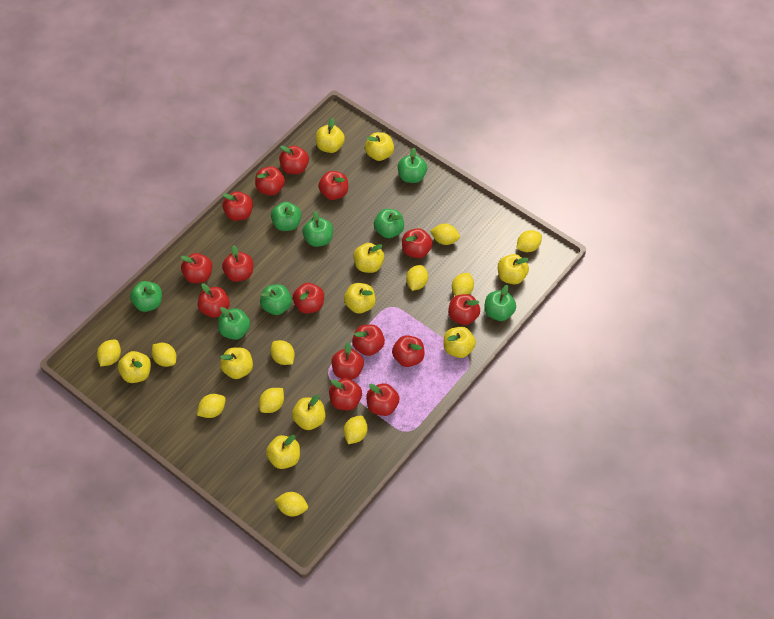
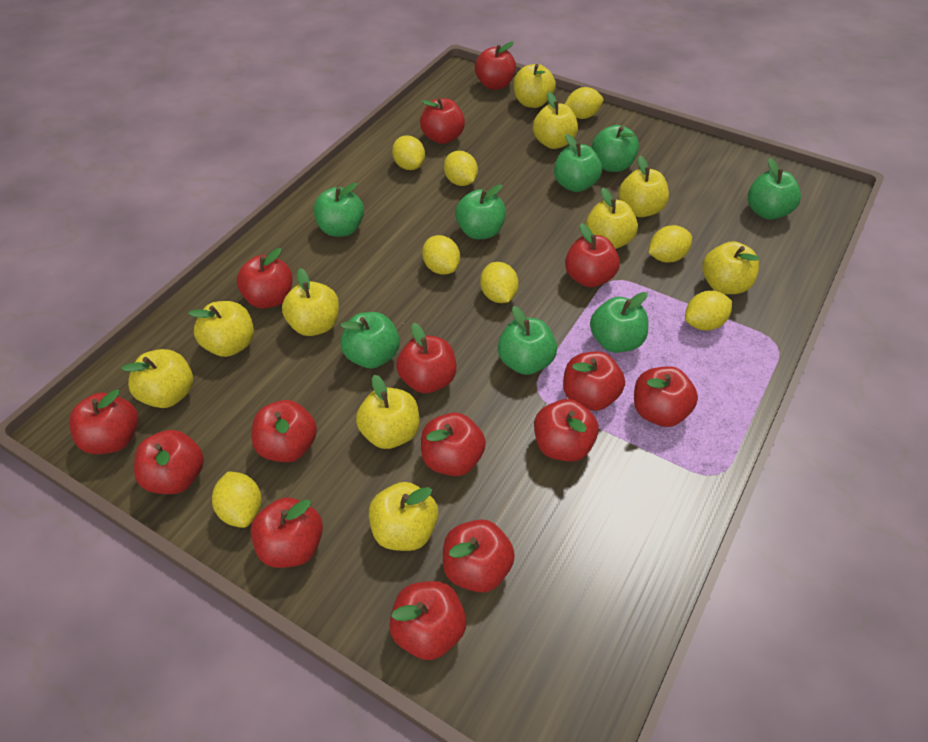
yellow lemon: 11 -> 8

